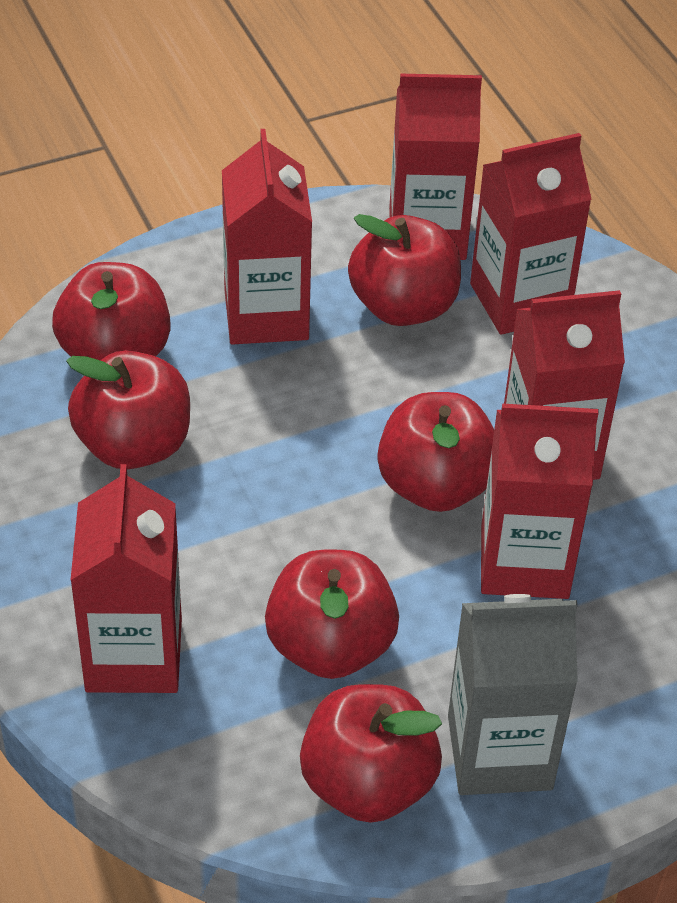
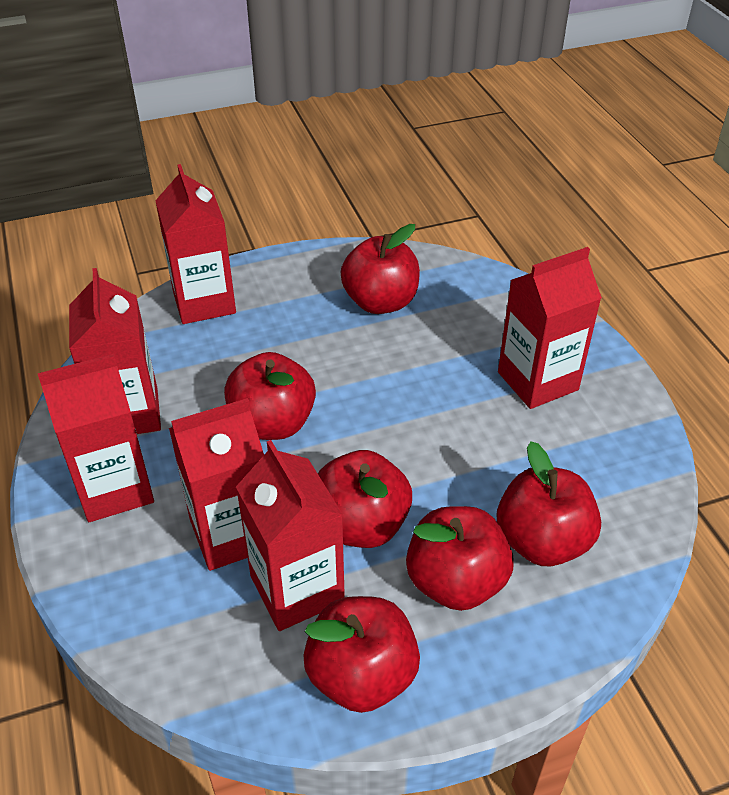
grey carton: 1 -> 0

